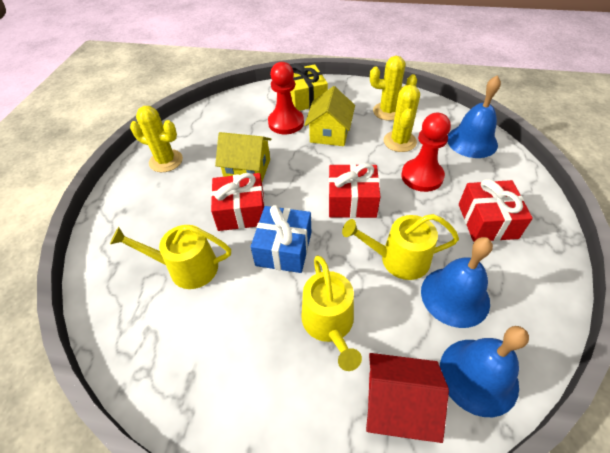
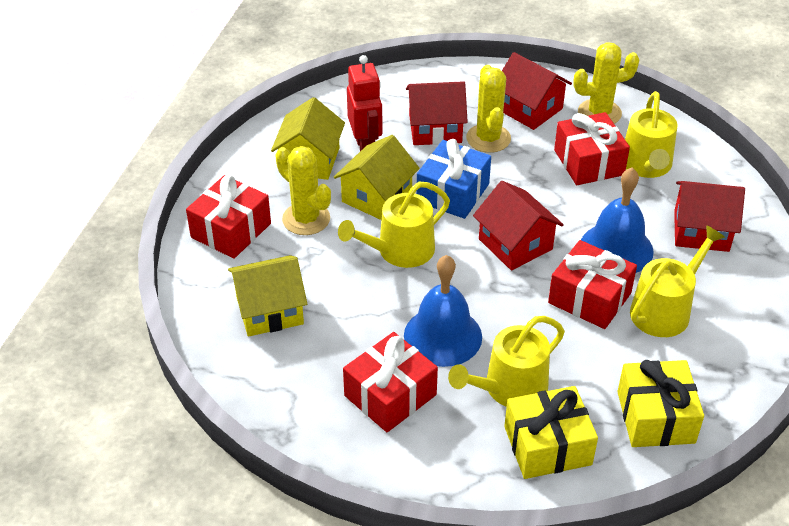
blue bell: 3 -> 2
red gift: 3 -> 4
red house: 1 -> 4
red pawn: 2 -> 0
red robot: 0 -> 1
yellow gift: 1 -> 2
yellow house: 2 -> 3
yellow watering can: 3 -> 4

